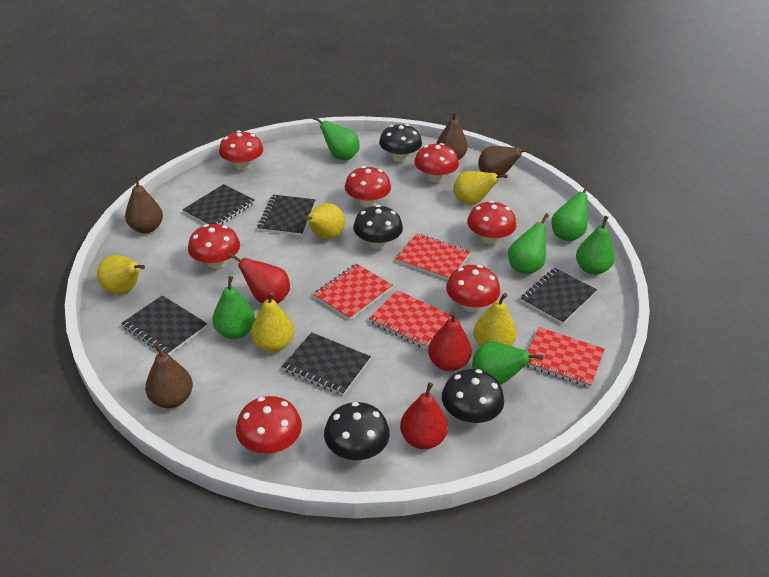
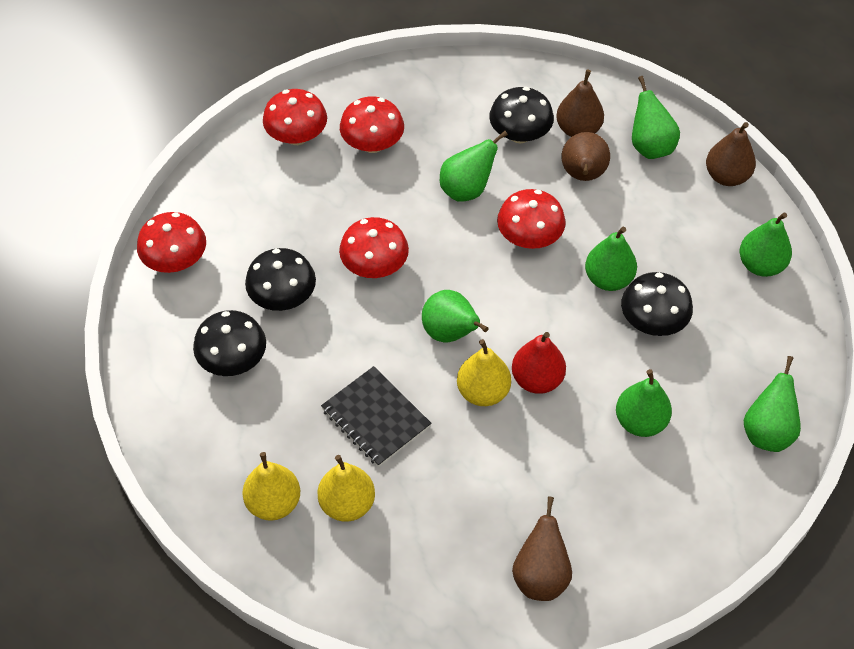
black notebook: 5 -> 1
green pear: 6 -> 7
red mushroom: 7 -> 5
red notebook: 4 -> 0
red pear: 3 -> 1
yellow pear: 5 -> 3

